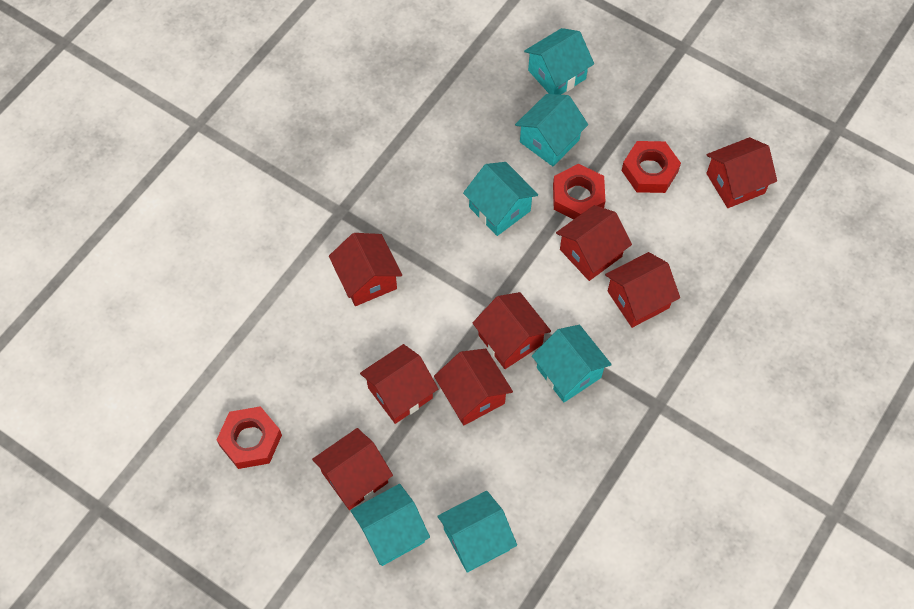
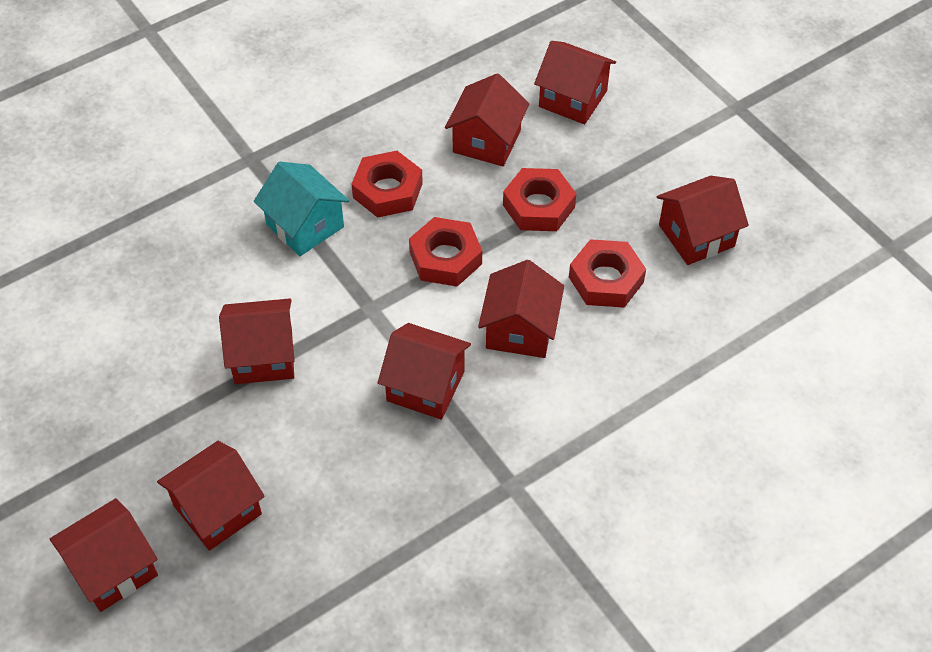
red nut: 3 -> 4
turquoise house: 6 -> 1

